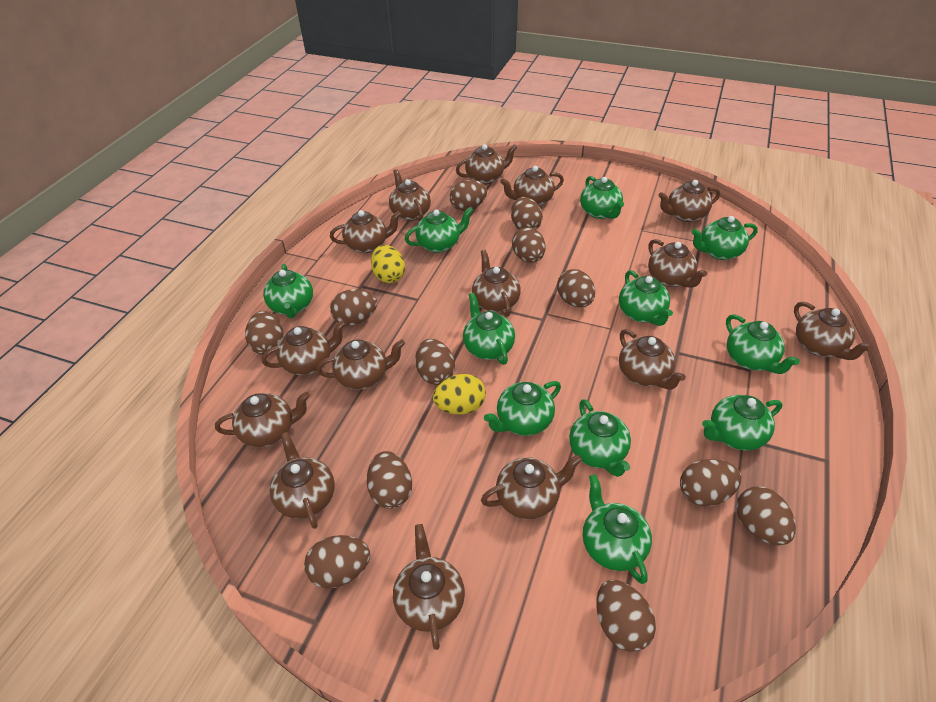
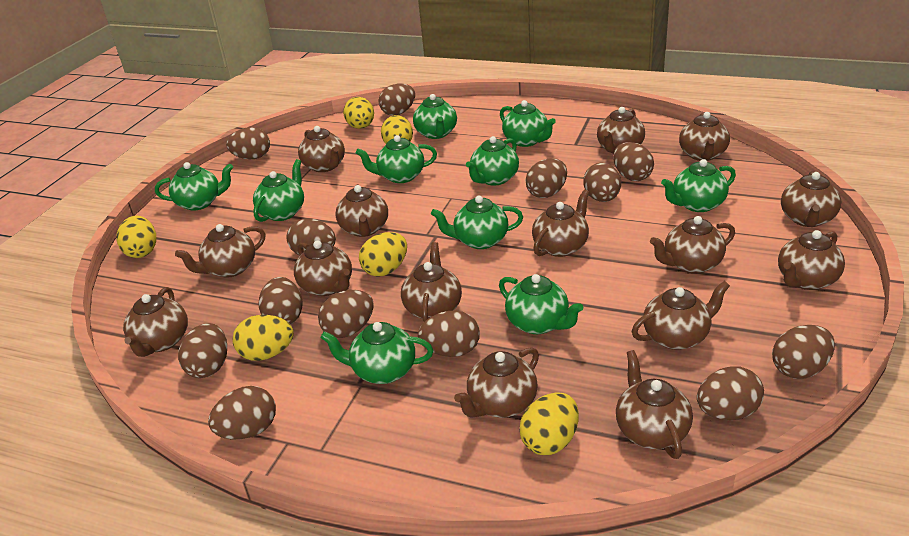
brown egg: 12 -> 13
green teapot: 11 -> 10
yellow egg: 2 -> 6

